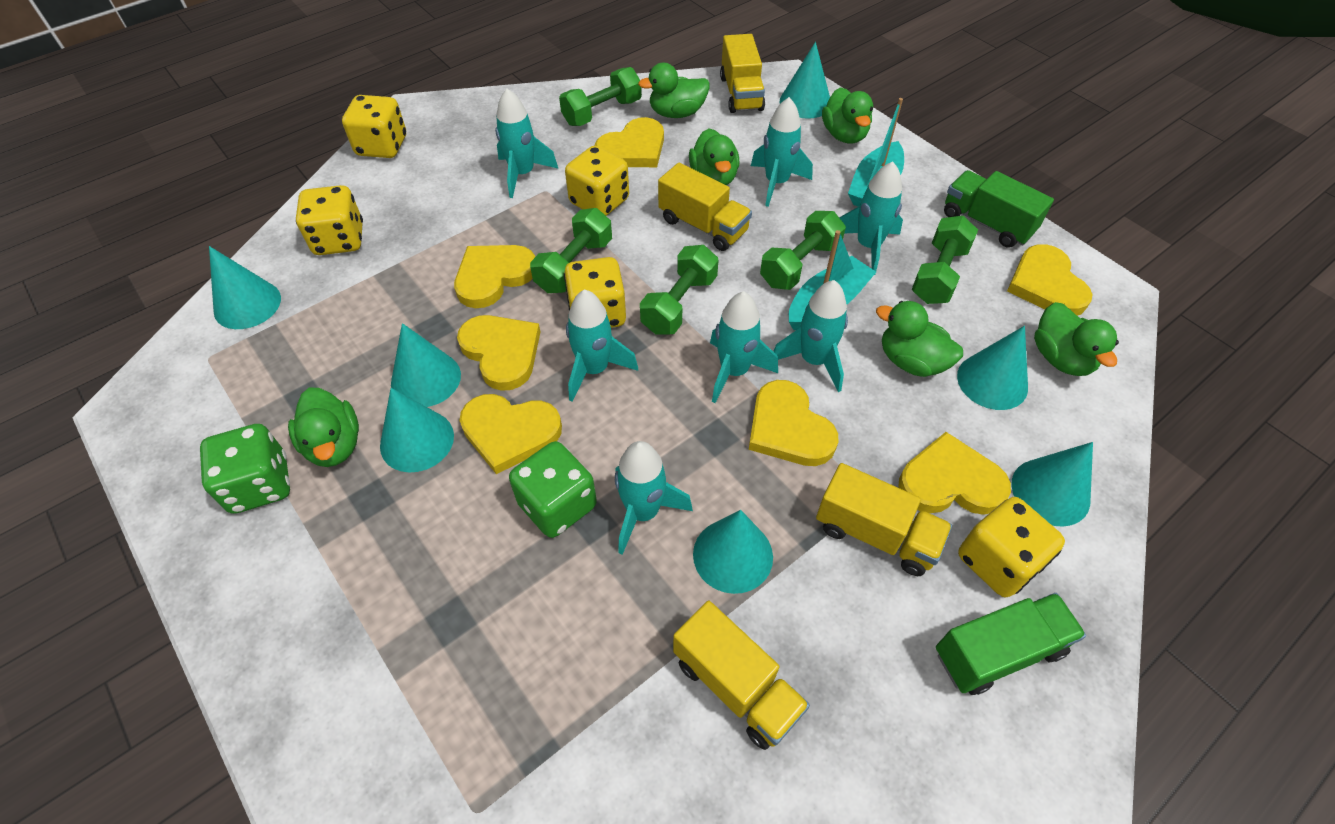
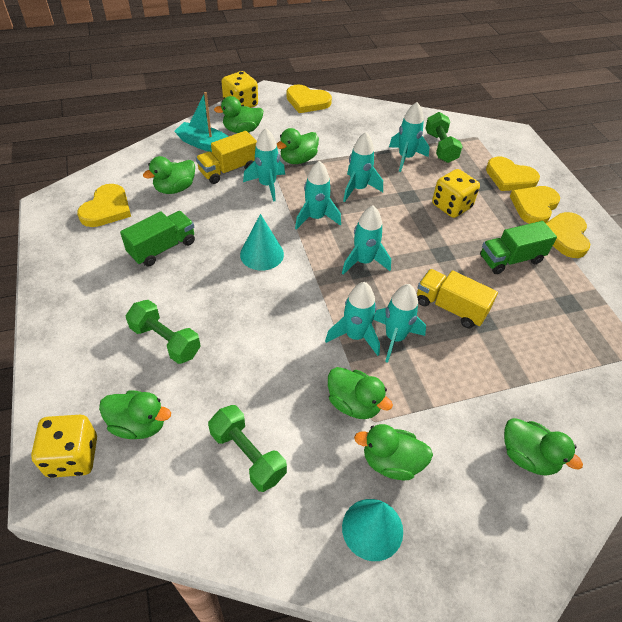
green dice: 2 -> 0
green duck: 6 -> 7
green dumbbell: 5 -> 3
turquoise boat: 2 -> 1
turquoise cone: 7 -> 2
yellow dice: 5 -> 3
yellow heart: 7 -> 5
yellow truck: 4 -> 2

